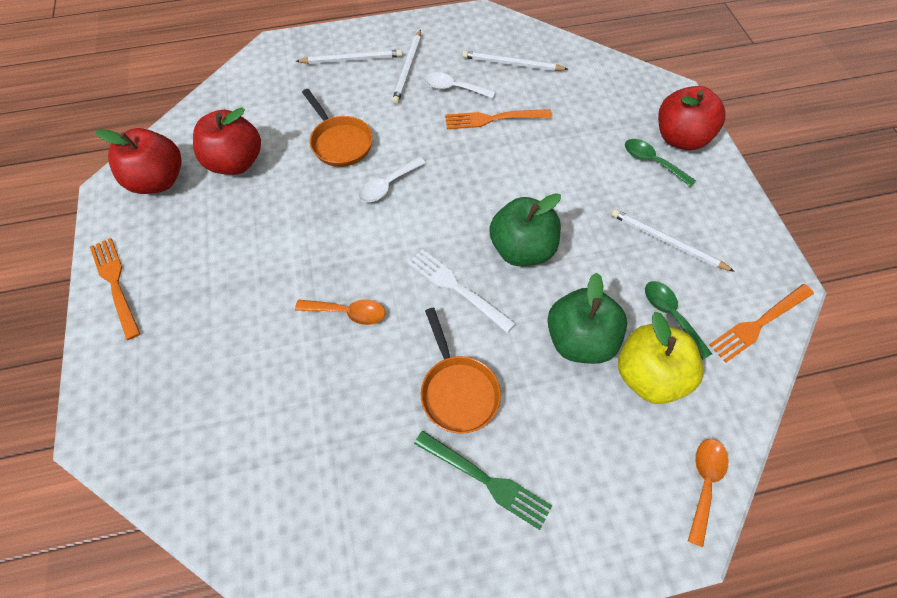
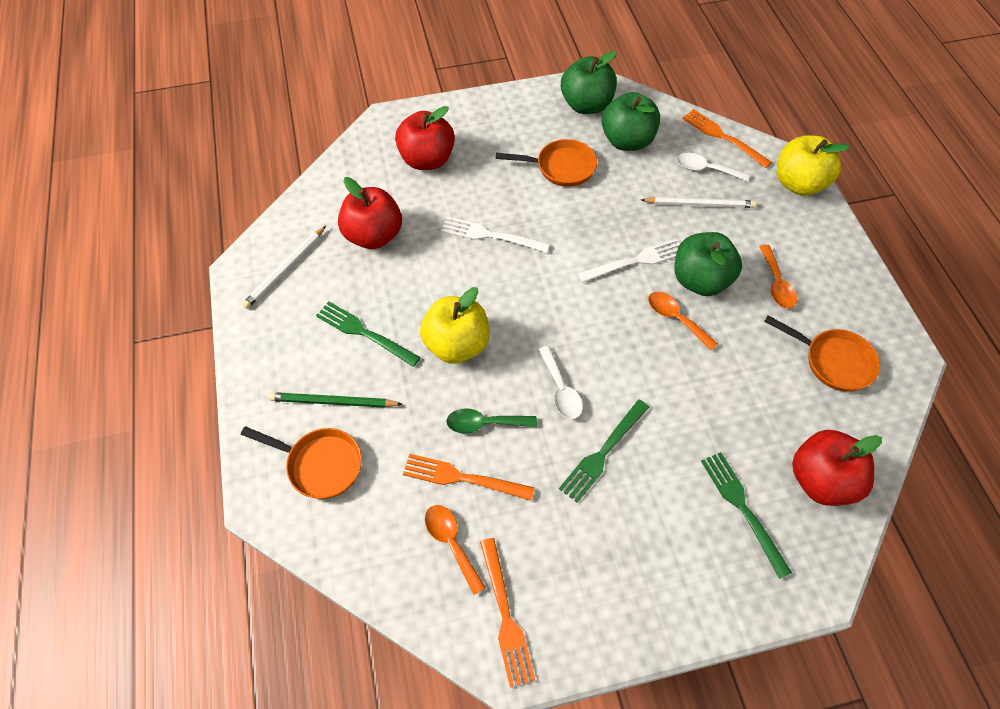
green apple: 2 -> 3
green fork: 1 -> 3
green pencil: 0 -> 1
green spoon: 2 -> 1
orange pan: 2 -> 3
orange spoon: 2 -> 3
white fork: 1 -> 2
white pencil: 4 -> 2
yellow apple: 1 -> 2

